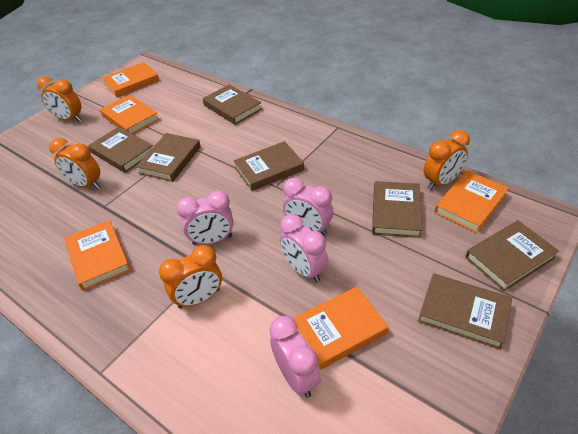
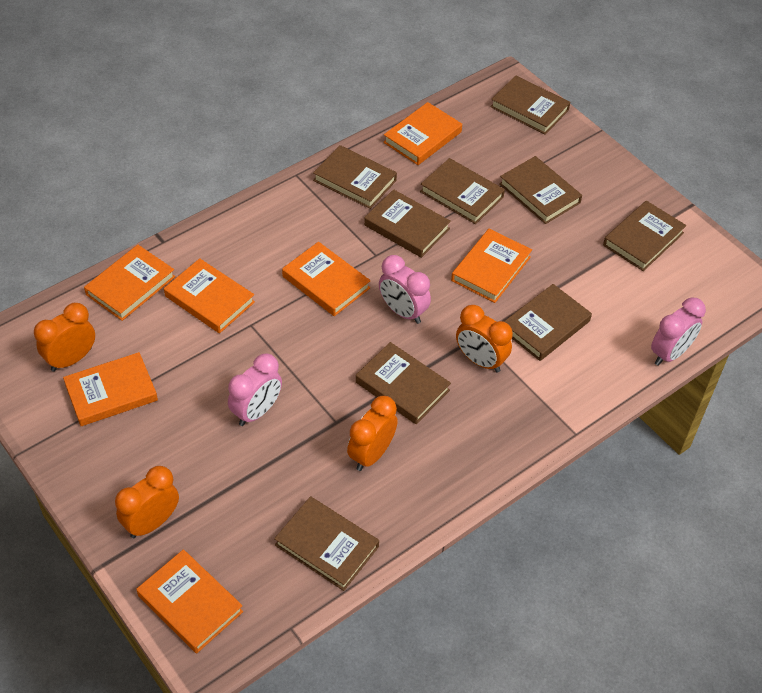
brown book: 7 -> 9
orange book: 5 -> 7
pink clock: 4 -> 3

